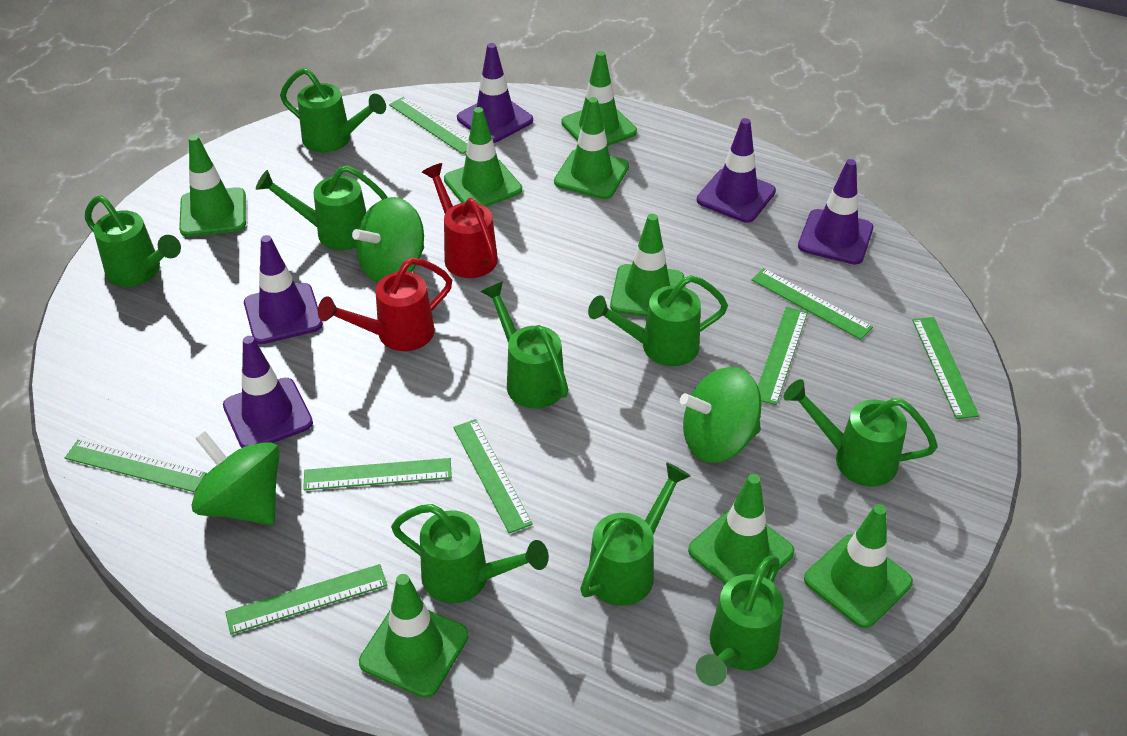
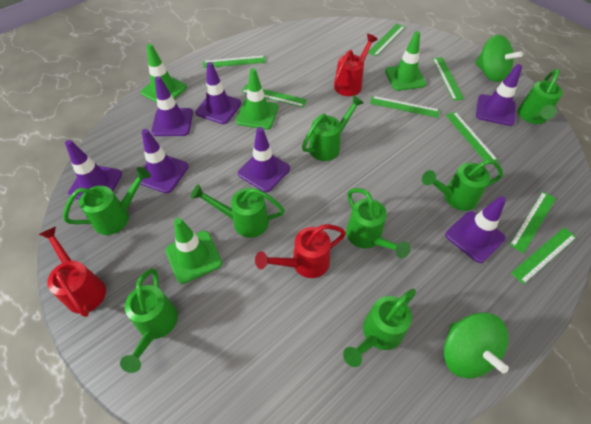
green spinning top: 3 -> 2
green traffic cone: 8 -> 4
green watering can: 9 -> 8
purple traffic cone: 5 -> 7
red watering can: 2 -> 3

